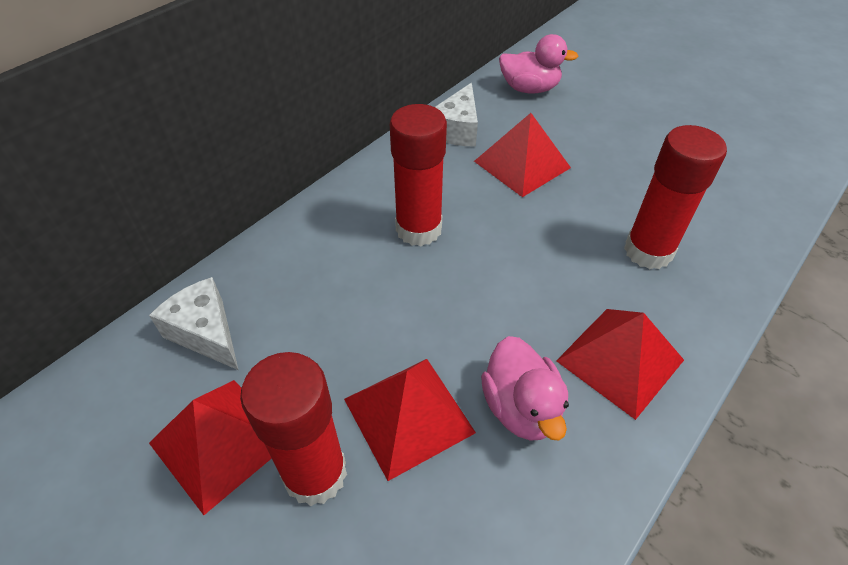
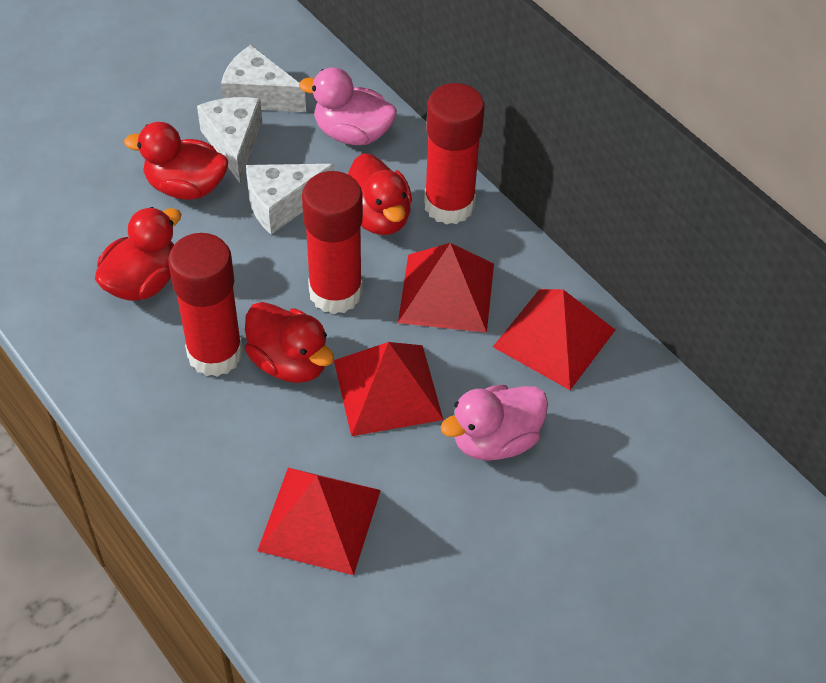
red duck: 0 -> 4
white cheese: 2 -> 3

